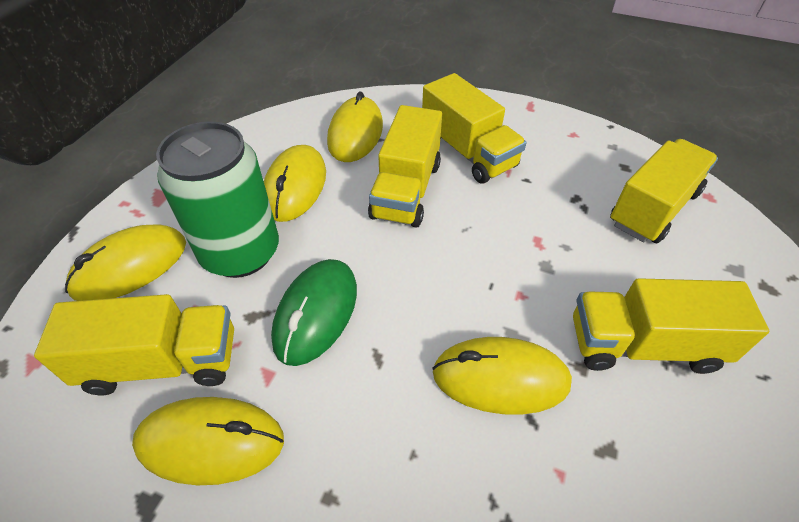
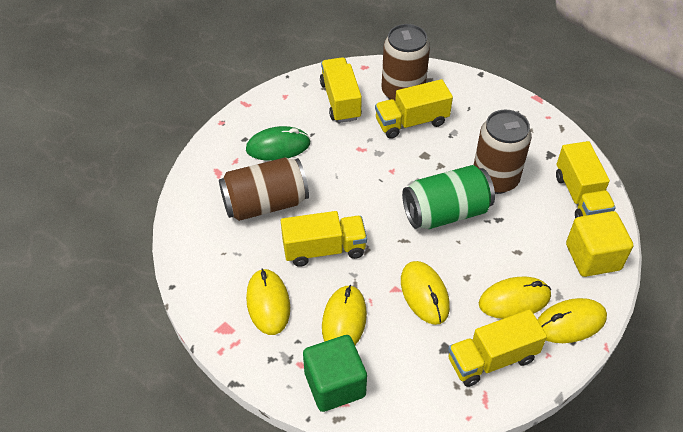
brown can: 0 -> 3
green cube: 0 -> 1
yellow cube: 0 -> 1

